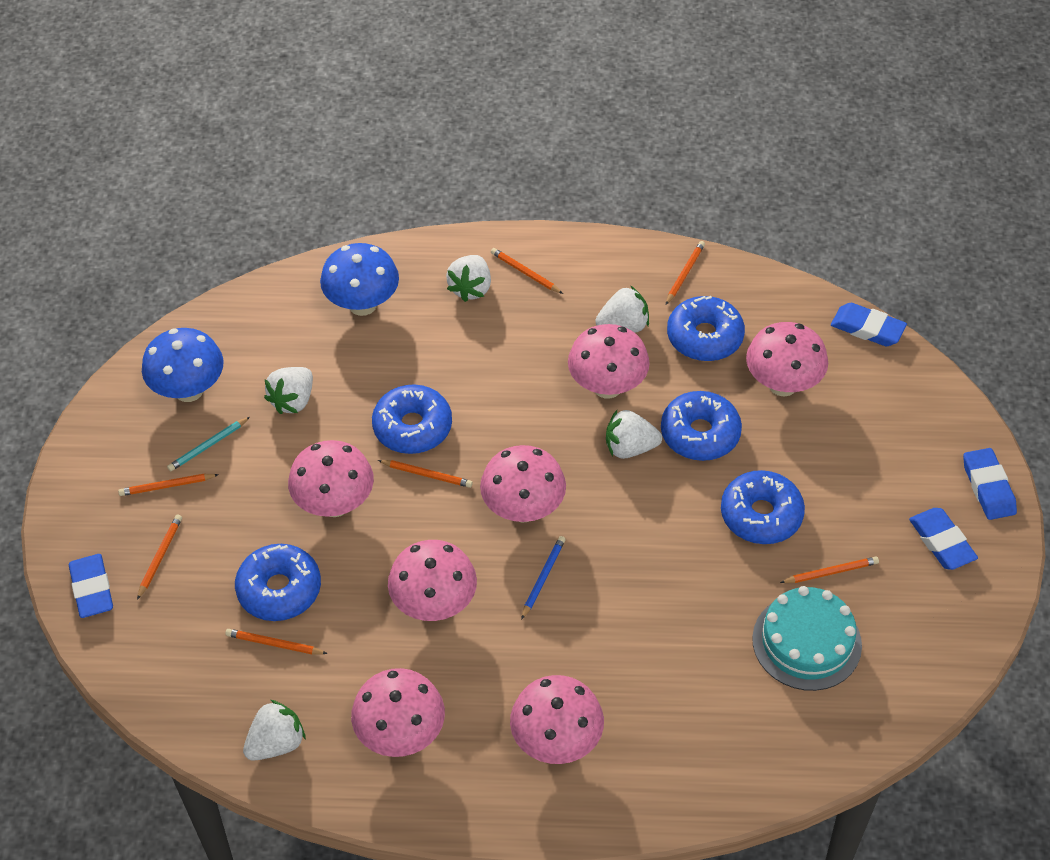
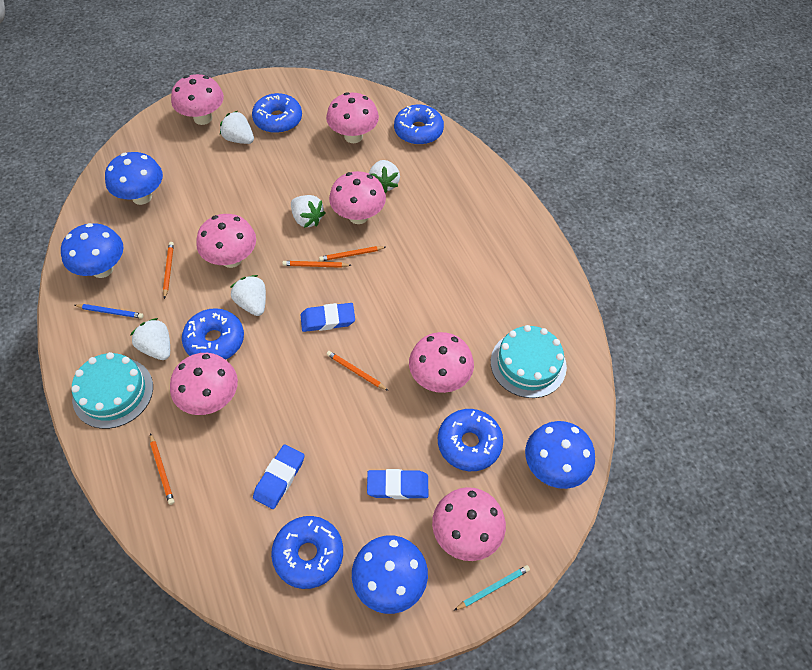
blue eraser: 4 -> 3
blue mushroom: 2 -> 4
orange pencil: 7 -> 5
turquoise cake: 1 -> 2

